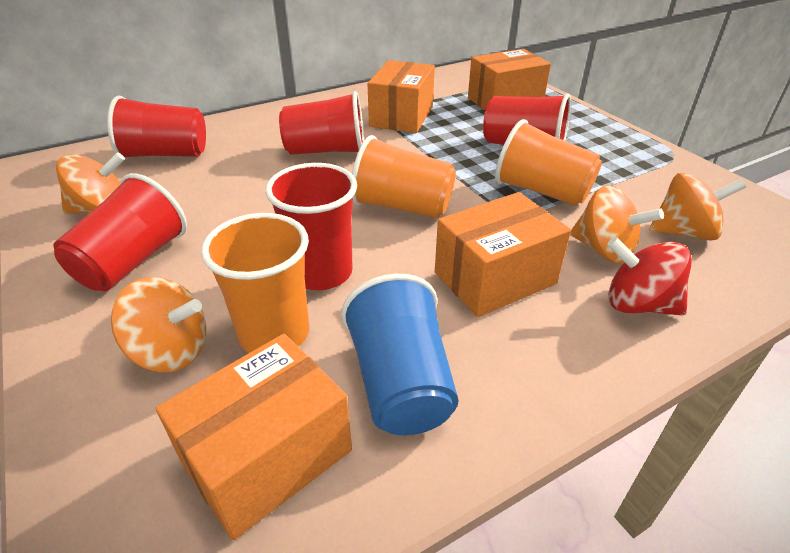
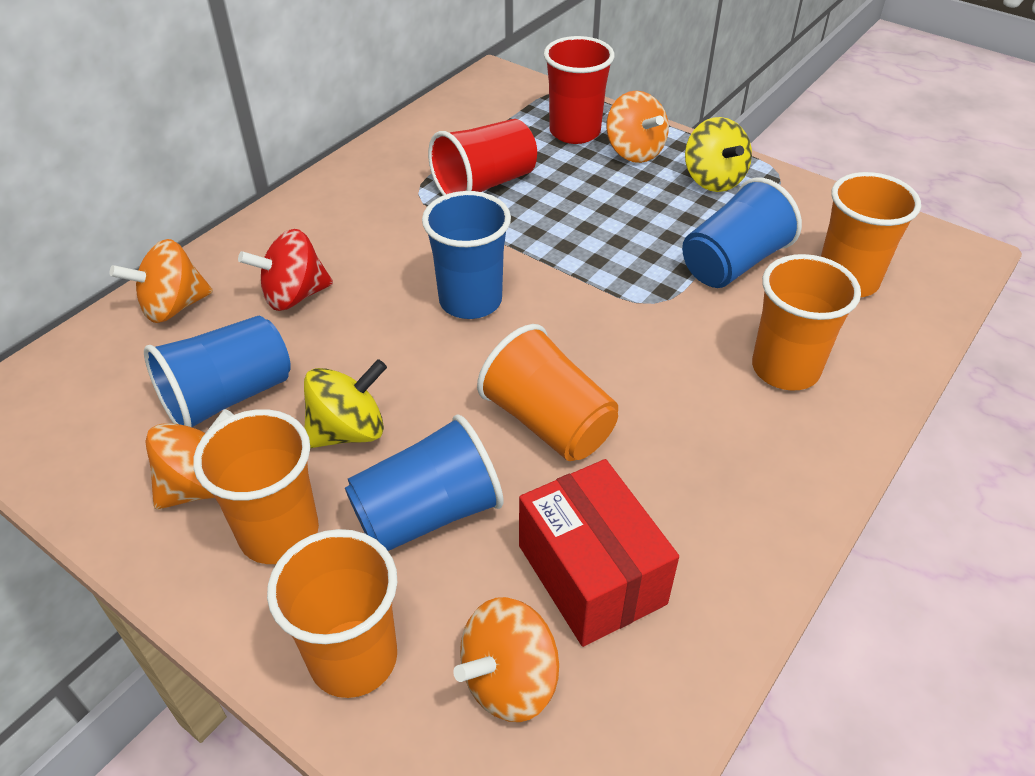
blue cup: 1 -> 4
orange box: 4 -> 0
orange cup: 3 -> 5
red box: 0 -> 1
red cup: 5 -> 2
yellow spinning top: 0 -> 2

